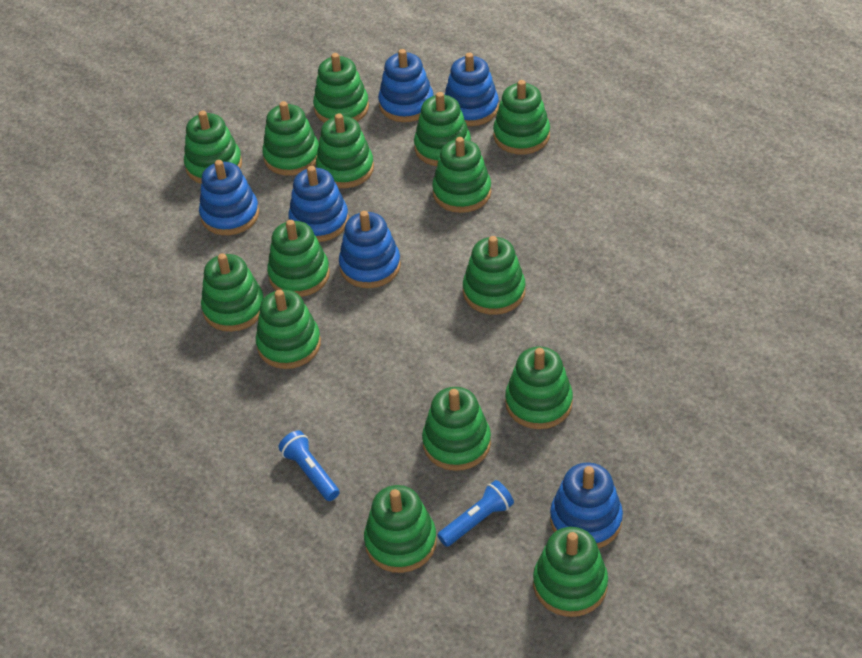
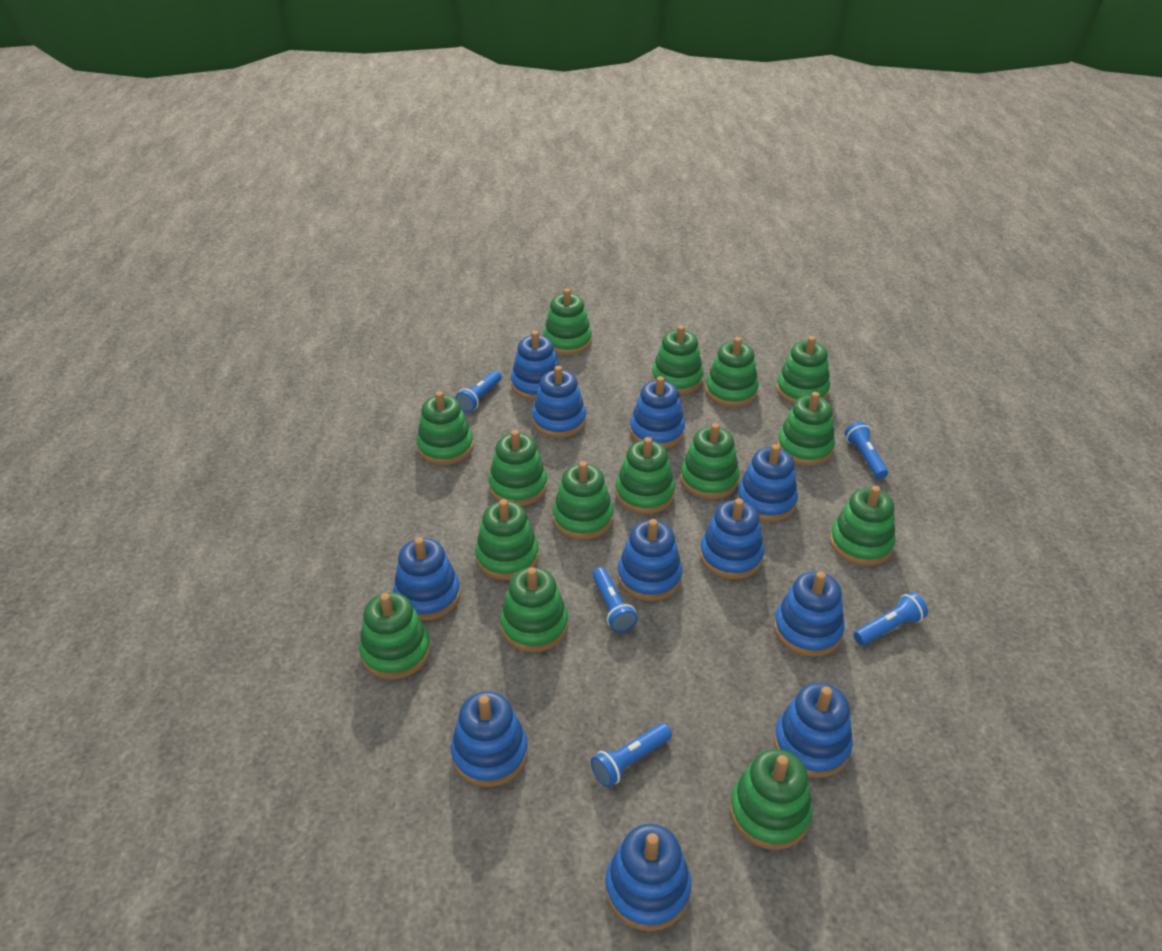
blue flashlight: 2 -> 5
blue stacking toy: 6 -> 11

